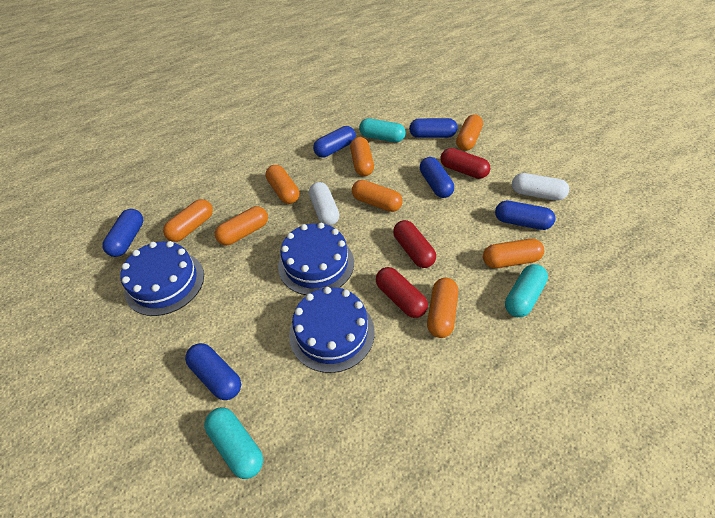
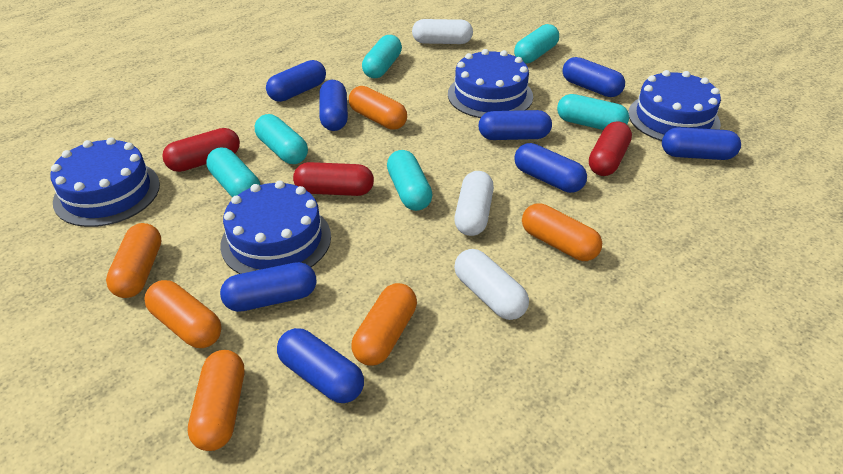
blue cake: 3 -> 4
blue capsule: 6 -> 8
orange capsule: 8 -> 6
turquoise capsule: 3 -> 6
white capsule: 2 -> 3

